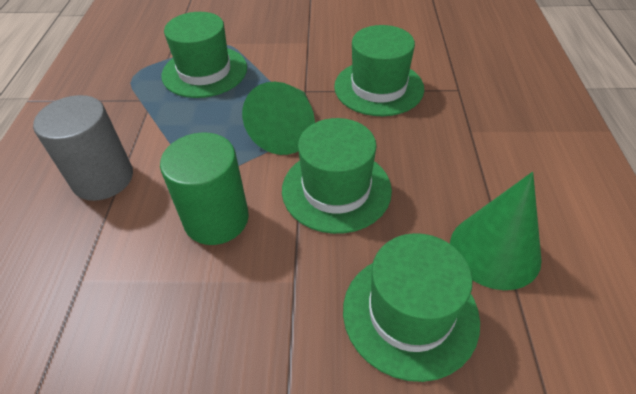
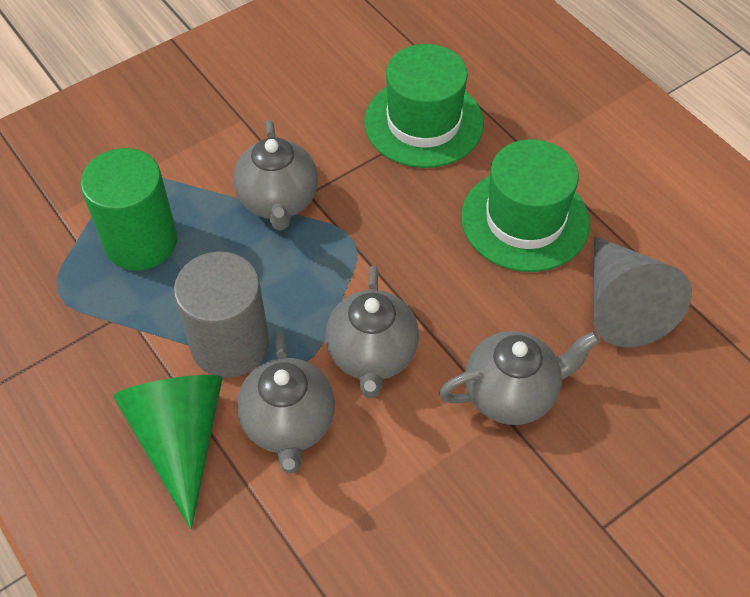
green cone: 2 -> 1
green hat: 4 -> 2
grey cone: 0 -> 1
grey teapot: 0 -> 4

